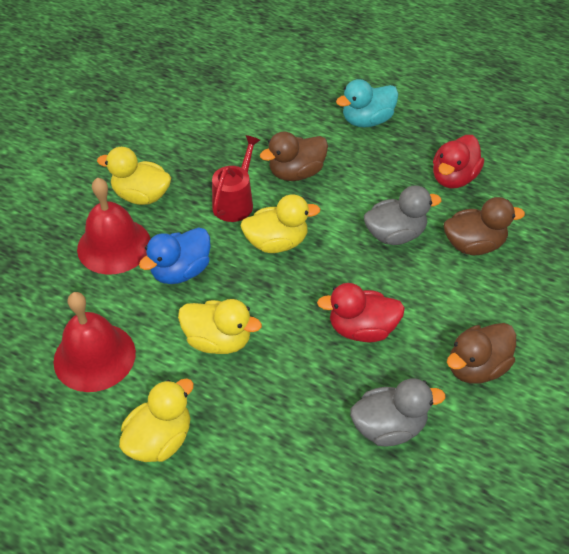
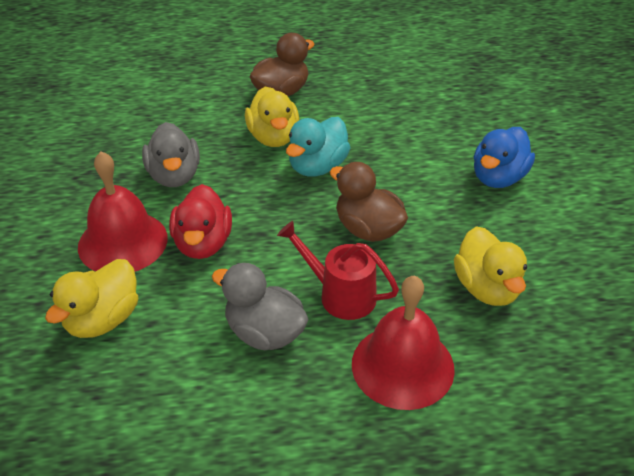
brown duck: 3 -> 2
red duck: 2 -> 1
yellow duck: 4 -> 3

